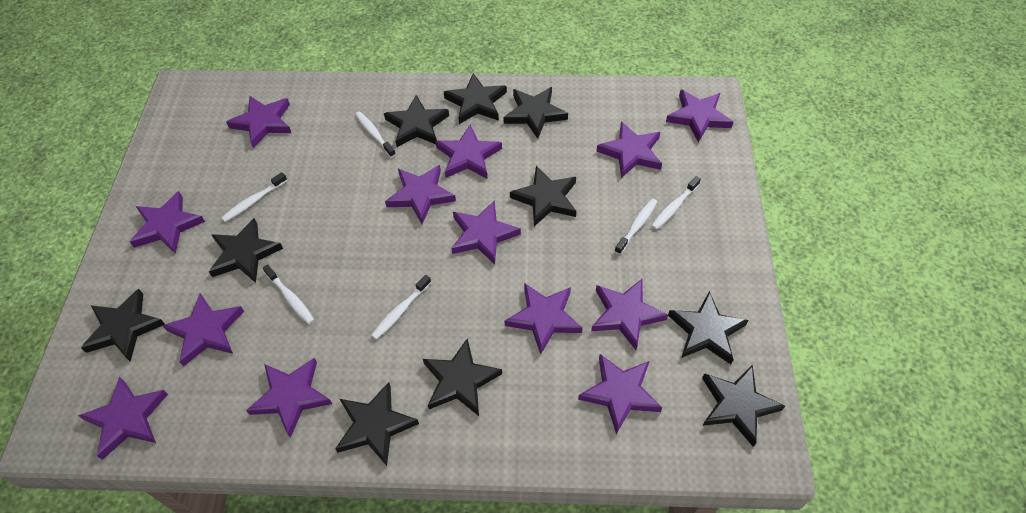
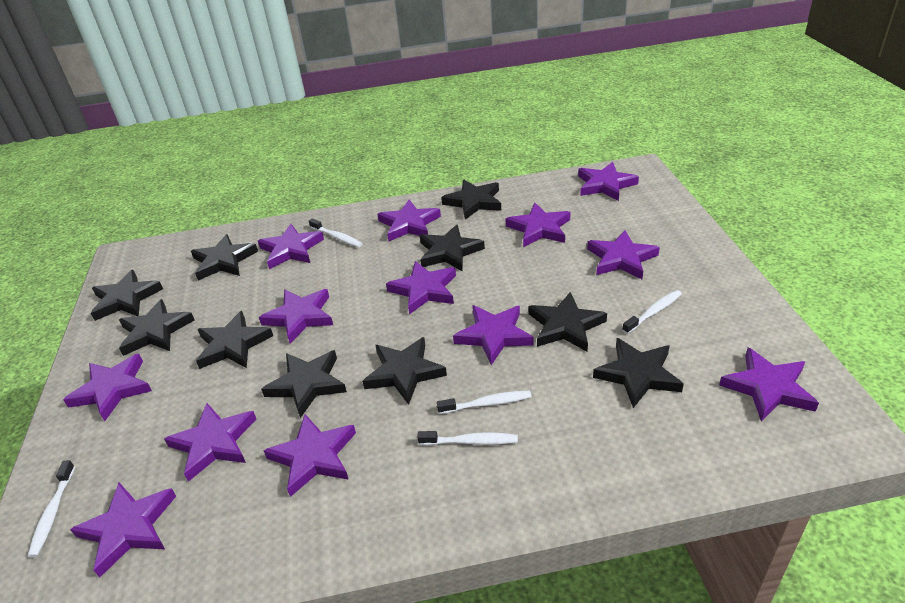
white toothbrush: 6 -> 5

